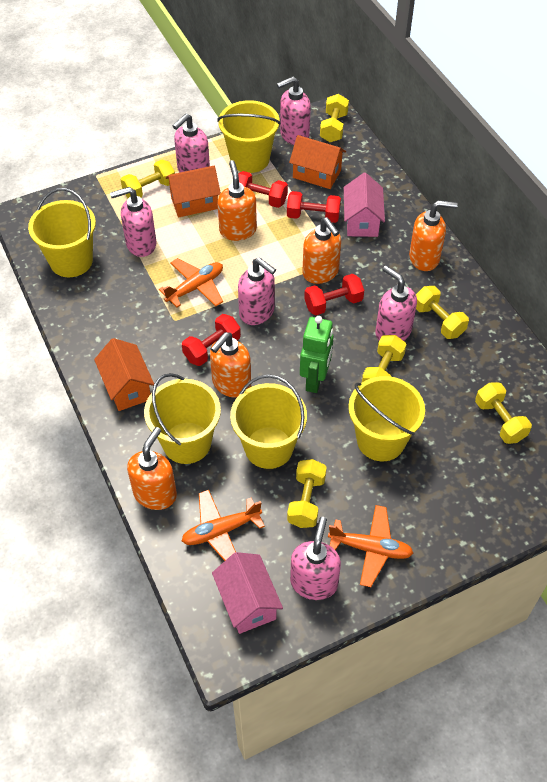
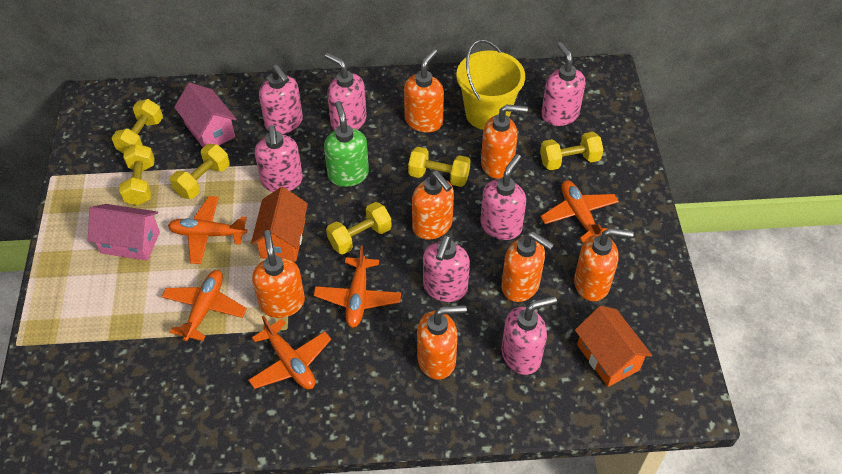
green robot: 1 -> 0
green soap dispenser: 0 -> 1
orange house: 3 -> 2
orange plane: 3 -> 5
orange soap dispenser: 5 -> 7
pink soap dispenser: 6 -> 7
red dumbbell: 4 -> 0
yellow bucket: 5 -> 1

